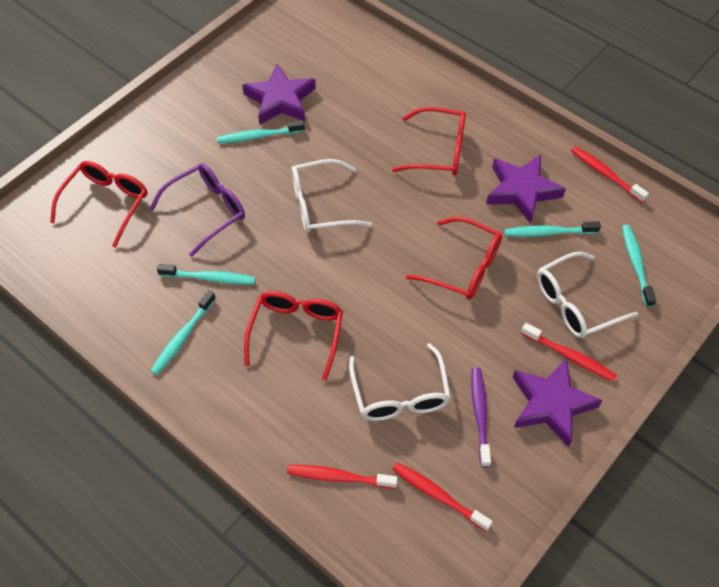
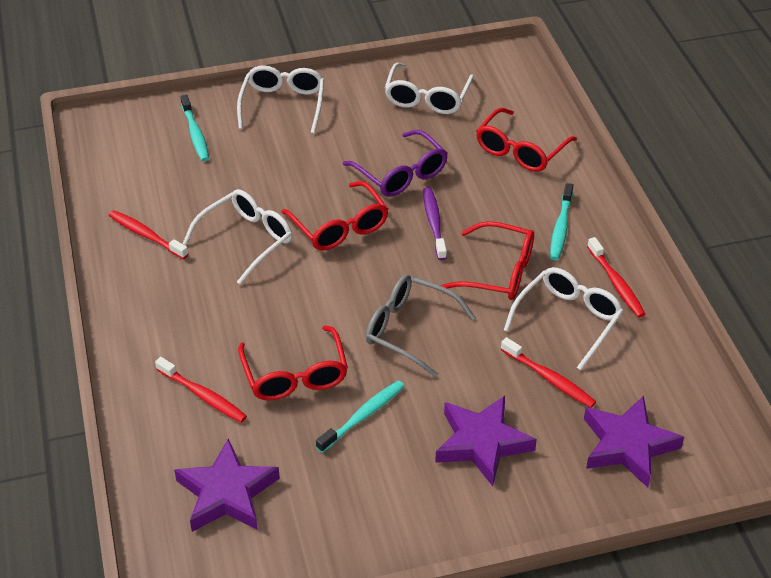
grey glasses: 0 -> 1
turquoise toothbrush: 5 -> 3
white glasses: 3 -> 4

